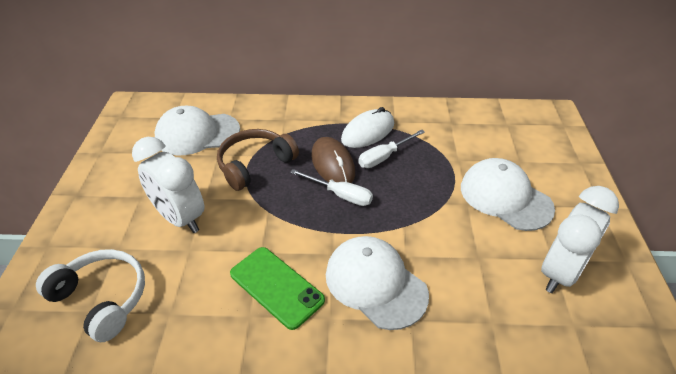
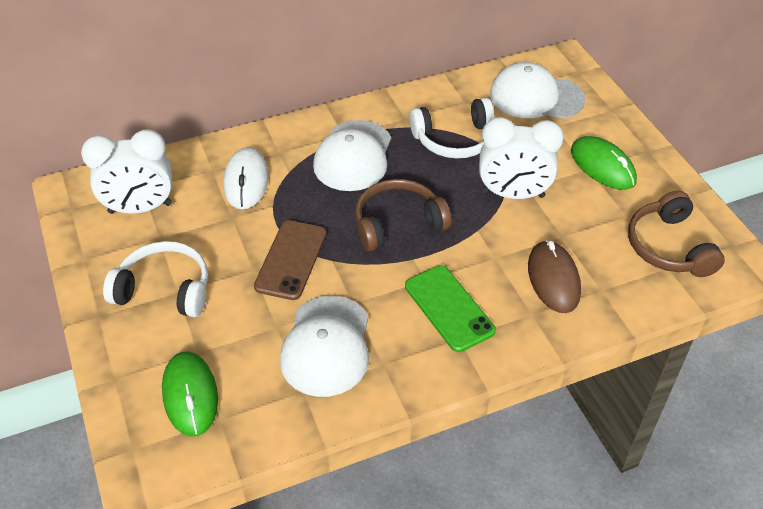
brown headphones: 1 -> 2
brown phone: 0 -> 1
green mouse: 0 -> 2
white headphones: 1 -> 2
white screwdriver: 2 -> 0

